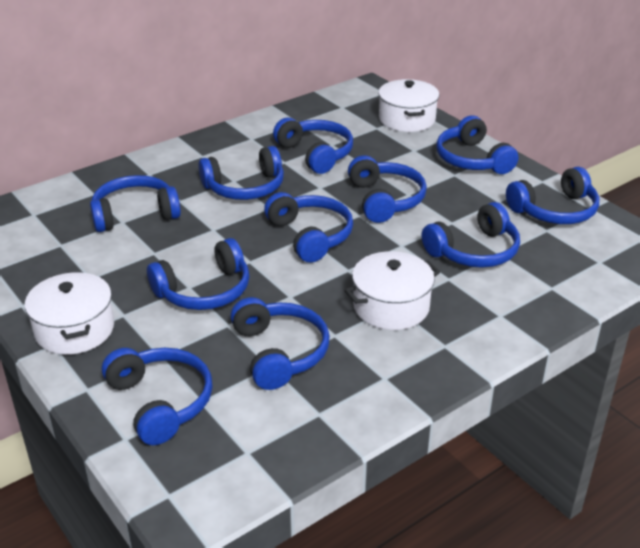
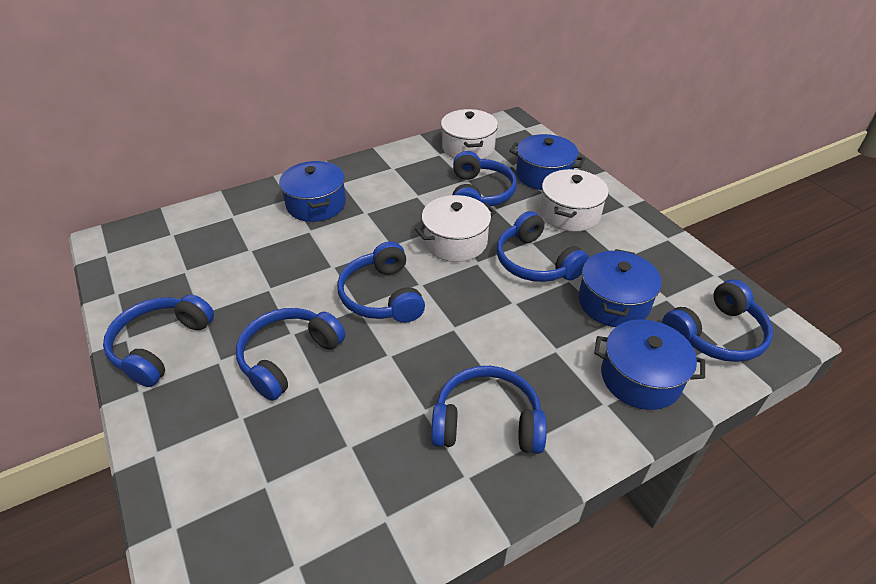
blue headphones: 11 -> 7
blue pot: 0 -> 4

